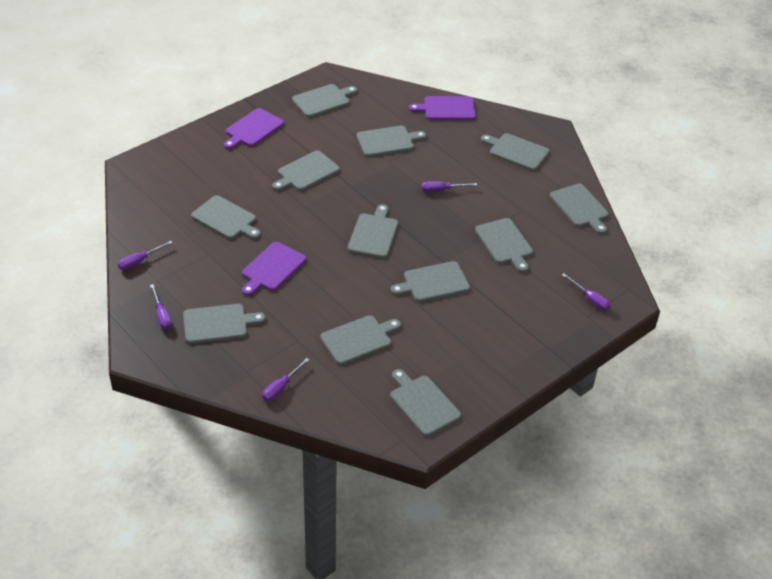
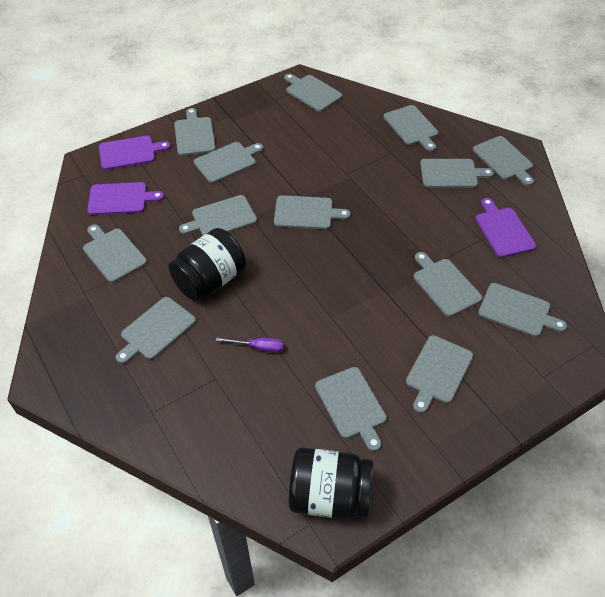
black jar: 0 -> 2
grey cutting board: 12 -> 14
purple screwdriver: 5 -> 1

